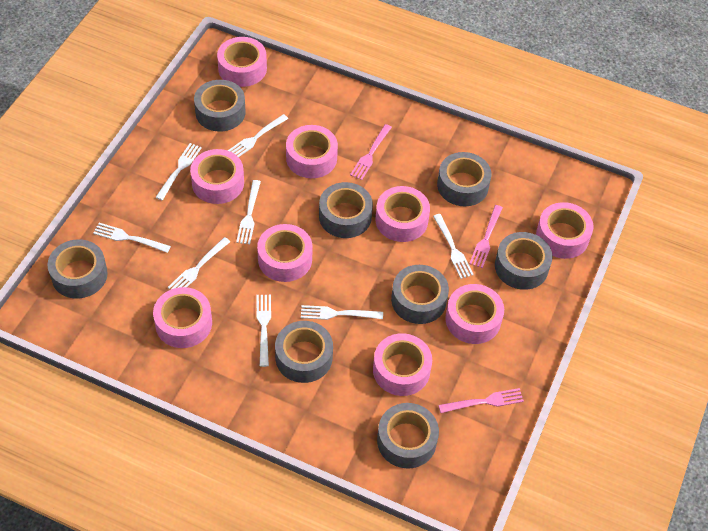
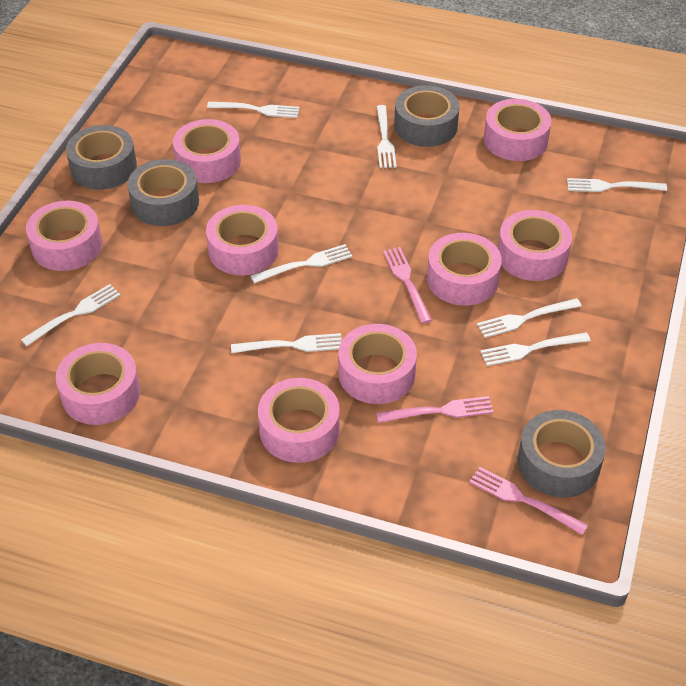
grey tape: 8 -> 4

